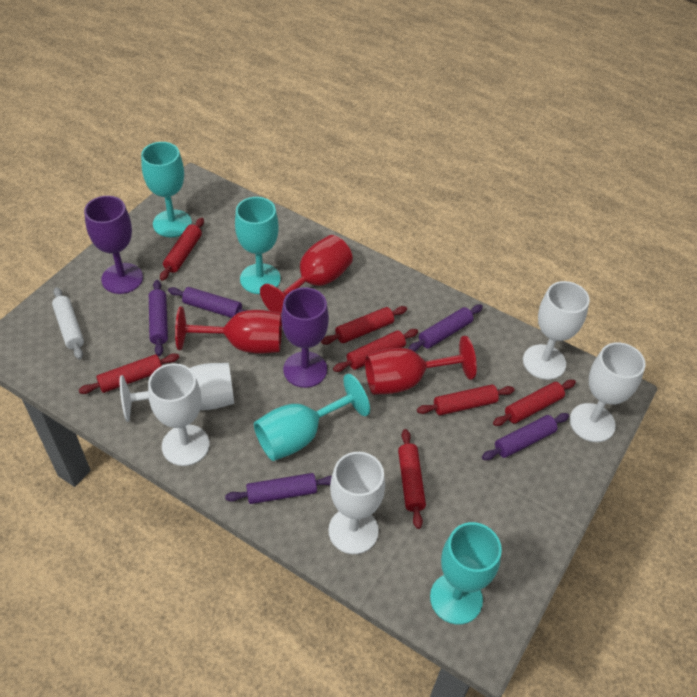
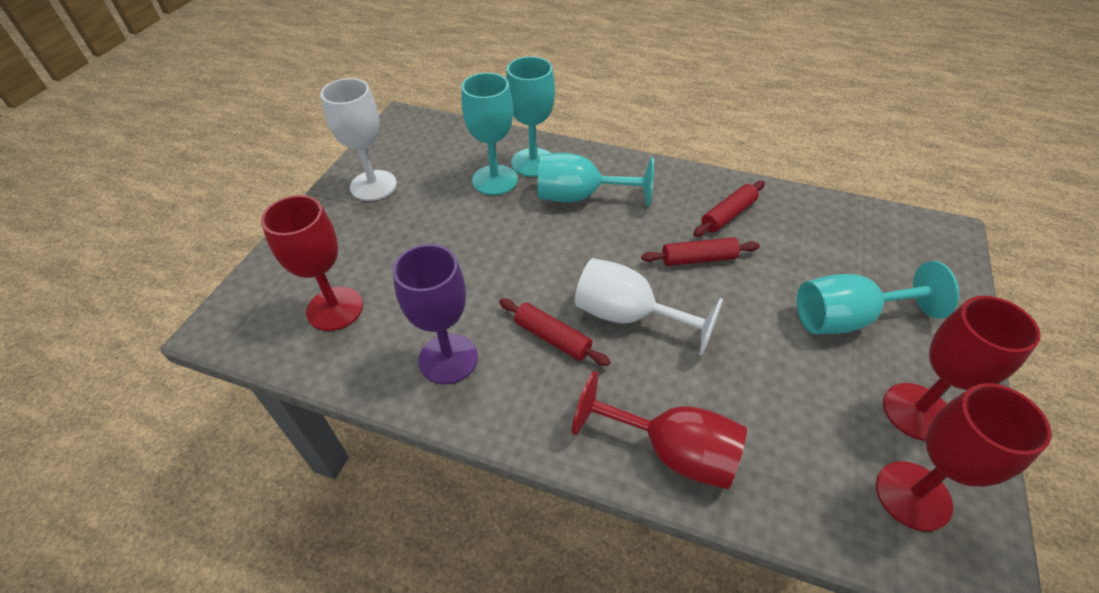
purple goblet: 2 -> 1
purple rolling pin: 5 -> 0
red goblet: 3 -> 4
red rolling pin: 7 -> 3
white goblet: 5 -> 2
white rolling pin: 1 -> 0

